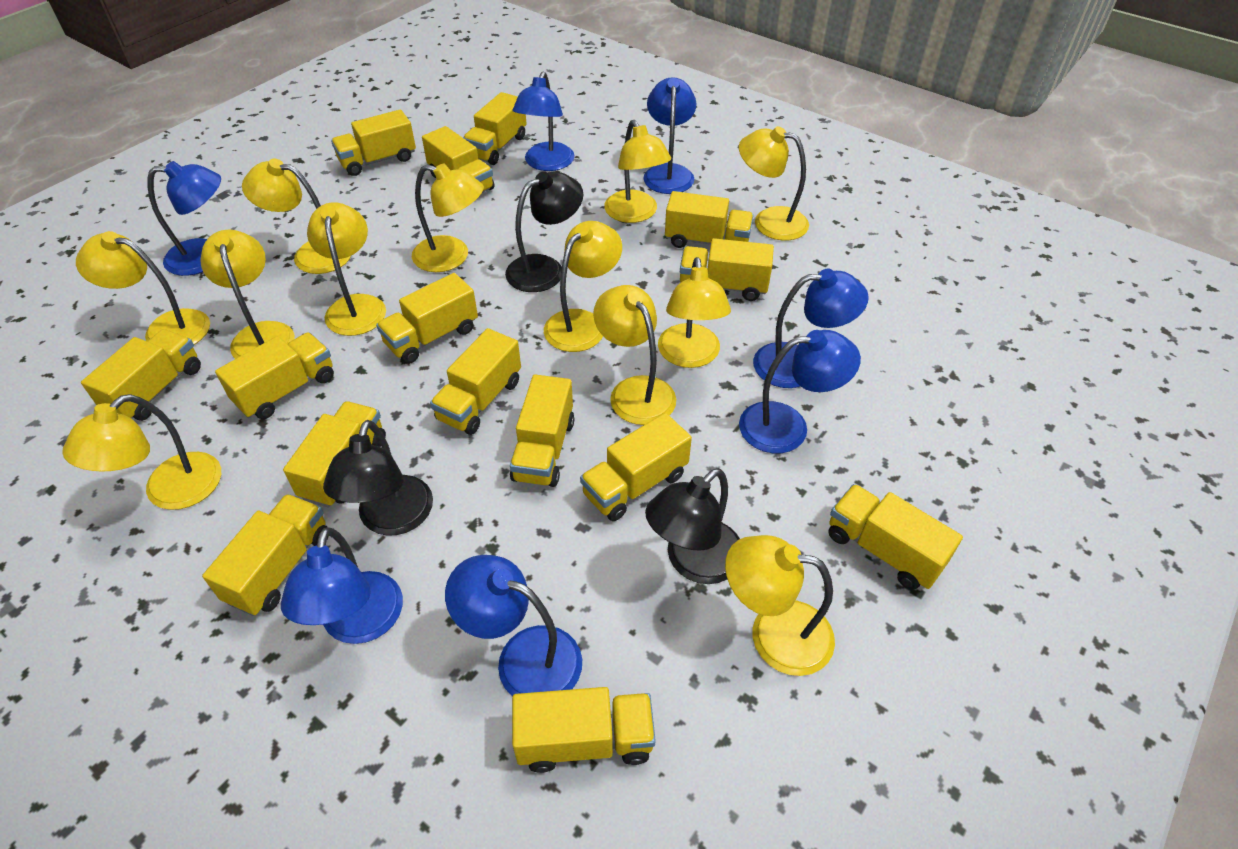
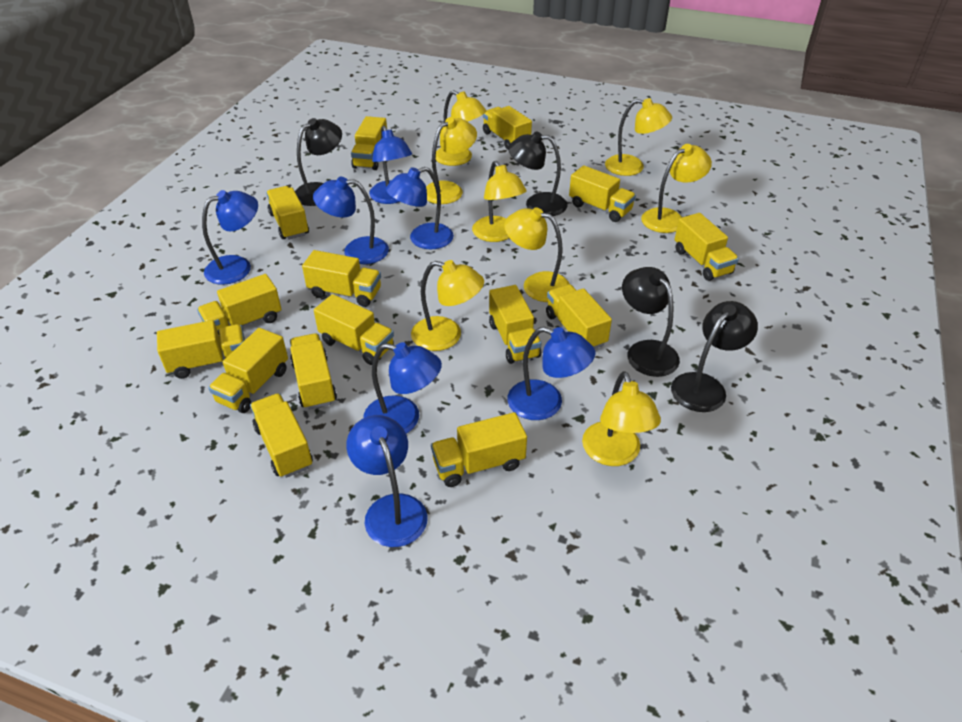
black lamp: 3 -> 4
yellow lamp: 12 -> 8

